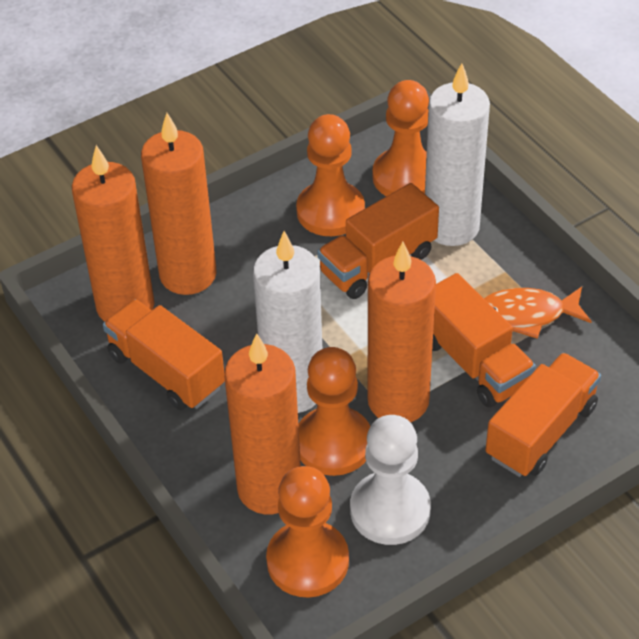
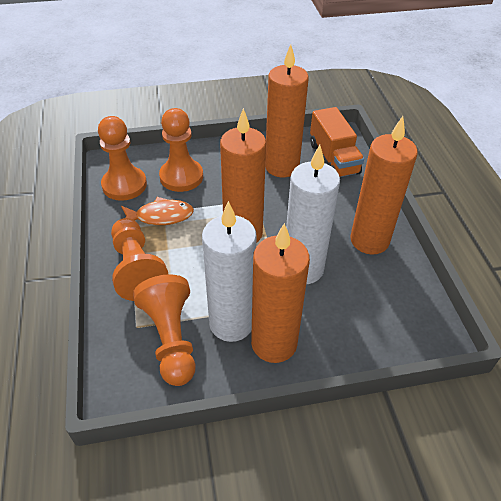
orange truck: 4 -> 1
white pawn: 1 -> 0

